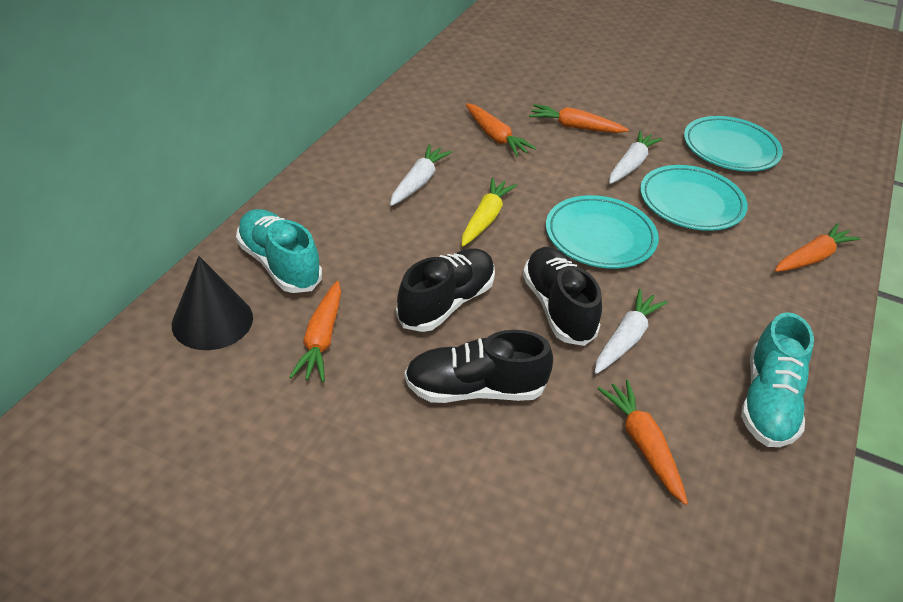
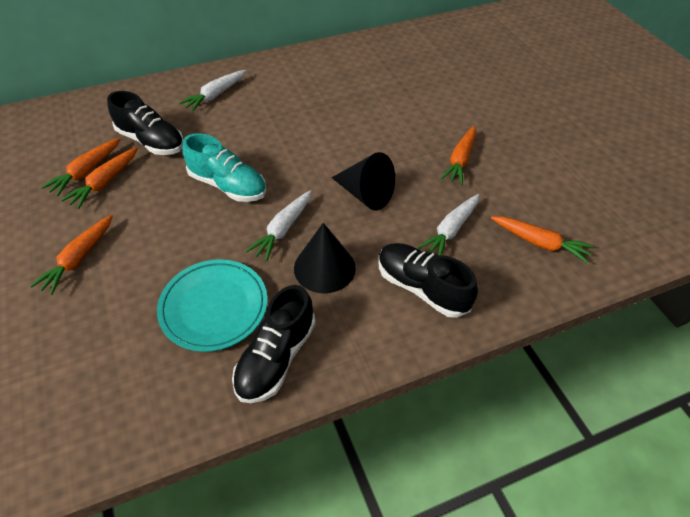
black cone: 1 -> 2
turquoise plate: 3 -> 1
turquoise shoe: 2 -> 1
yellow carrot: 1 -> 0

